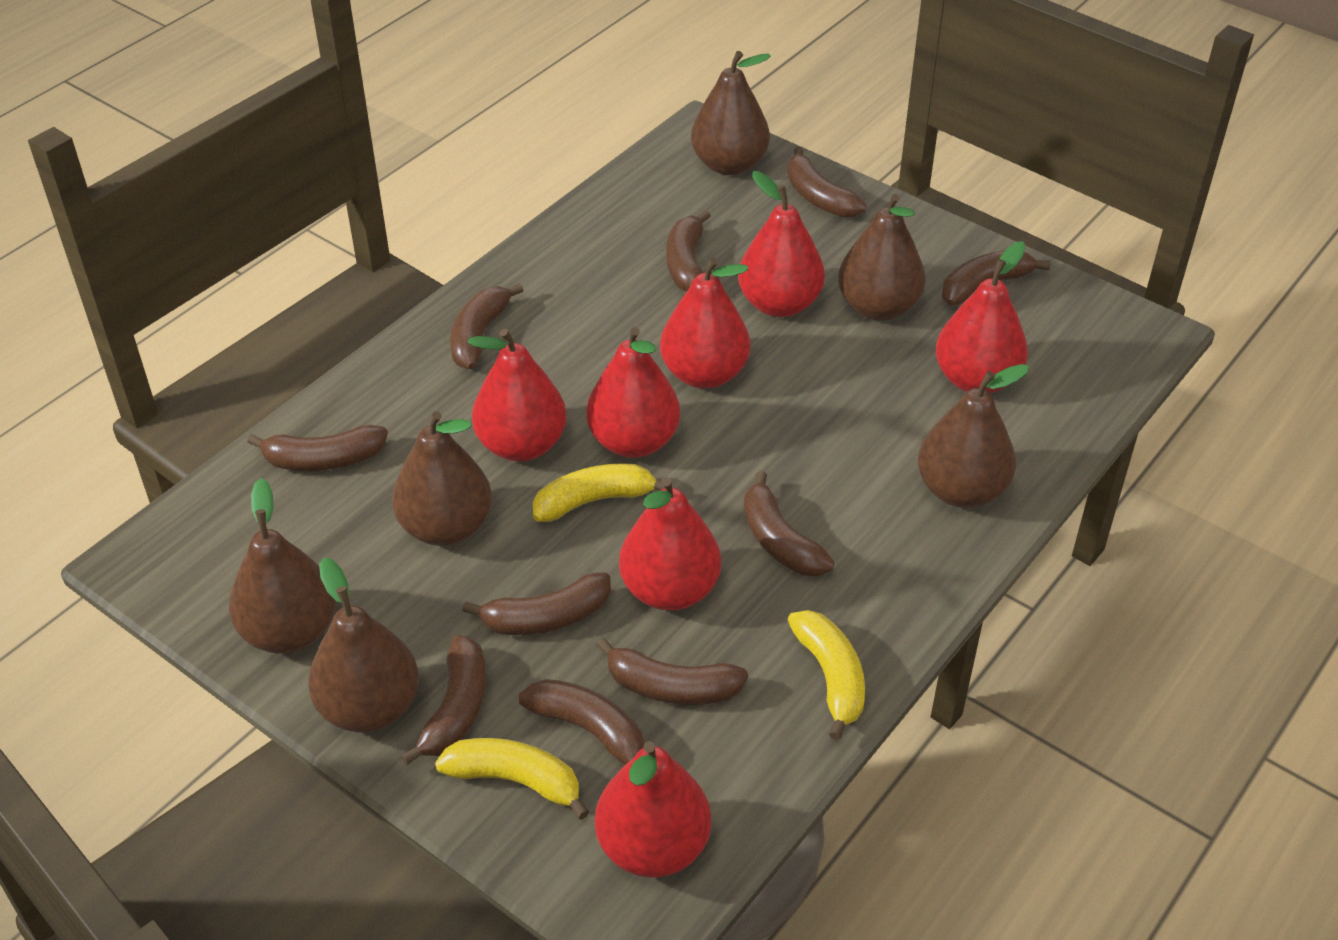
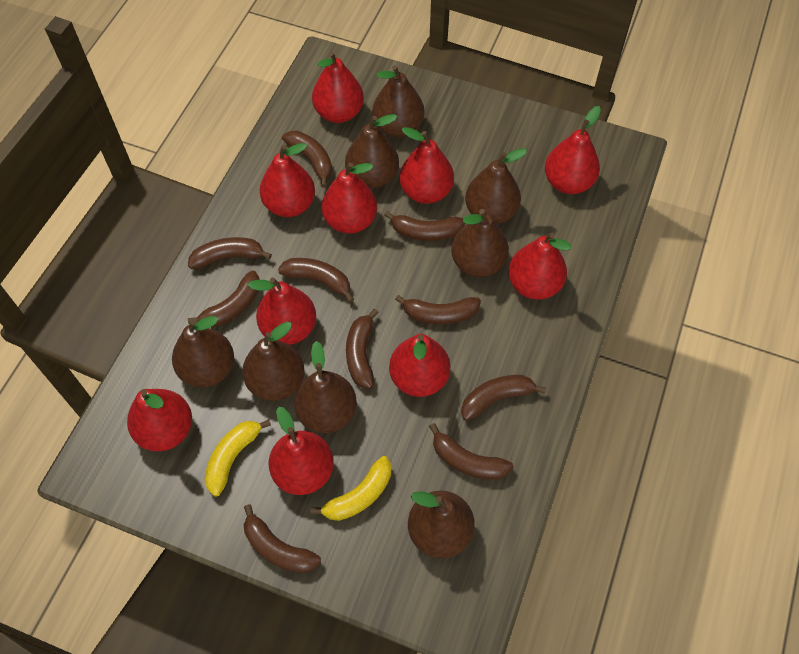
brown pear: 6 -> 8
red pear: 7 -> 10
yellow banana: 3 -> 2

